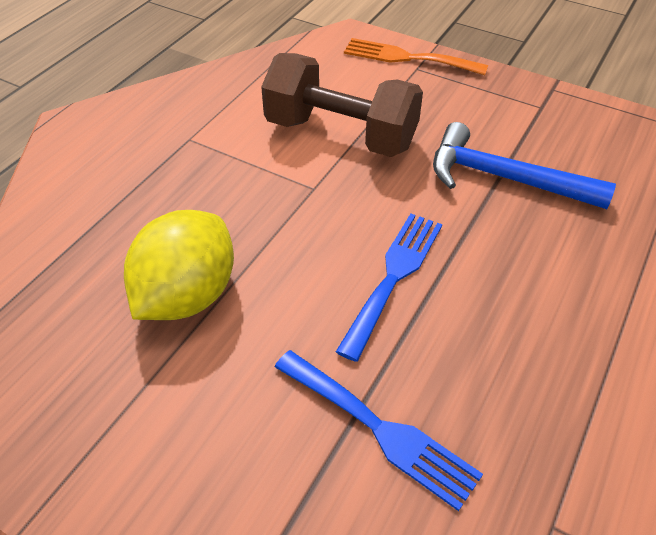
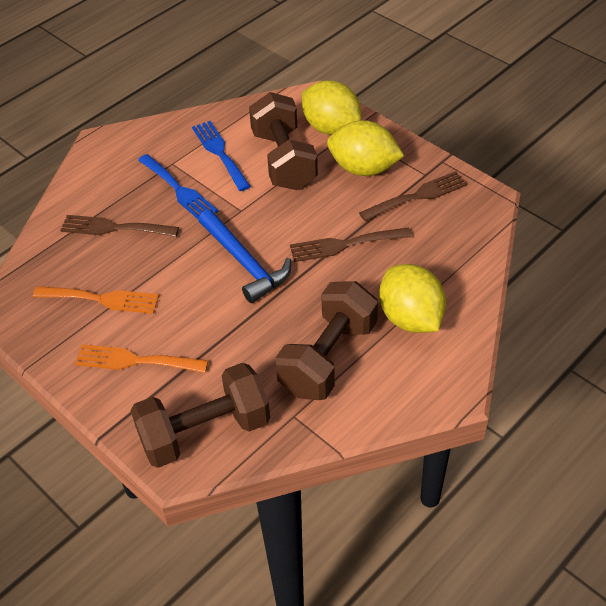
brown dumbbell: 1 -> 3
brown fork: 0 -> 3
orange fork: 1 -> 2
yellow lemon: 1 -> 3

